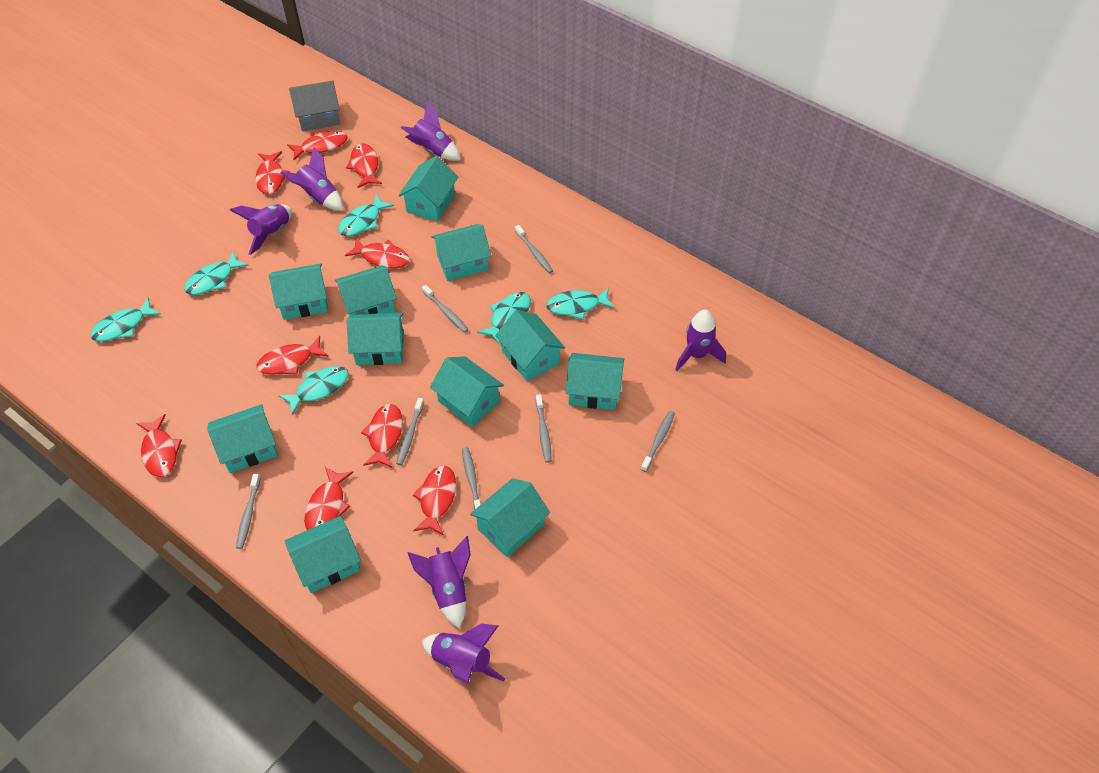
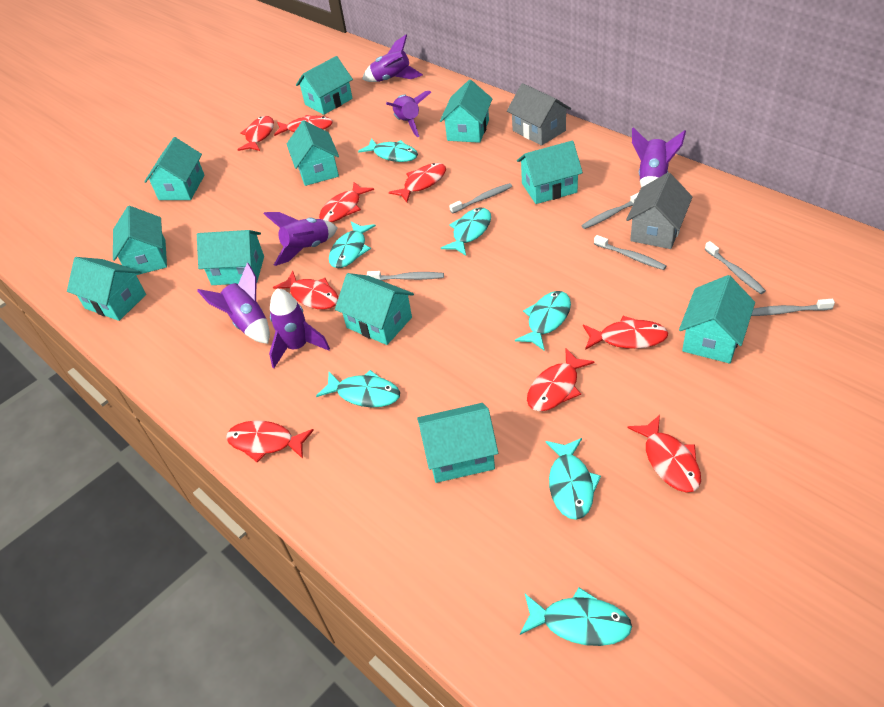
grey house: 1 -> 2
grey toothbrush: 7 -> 6
turquoise fish: 6 -> 7

